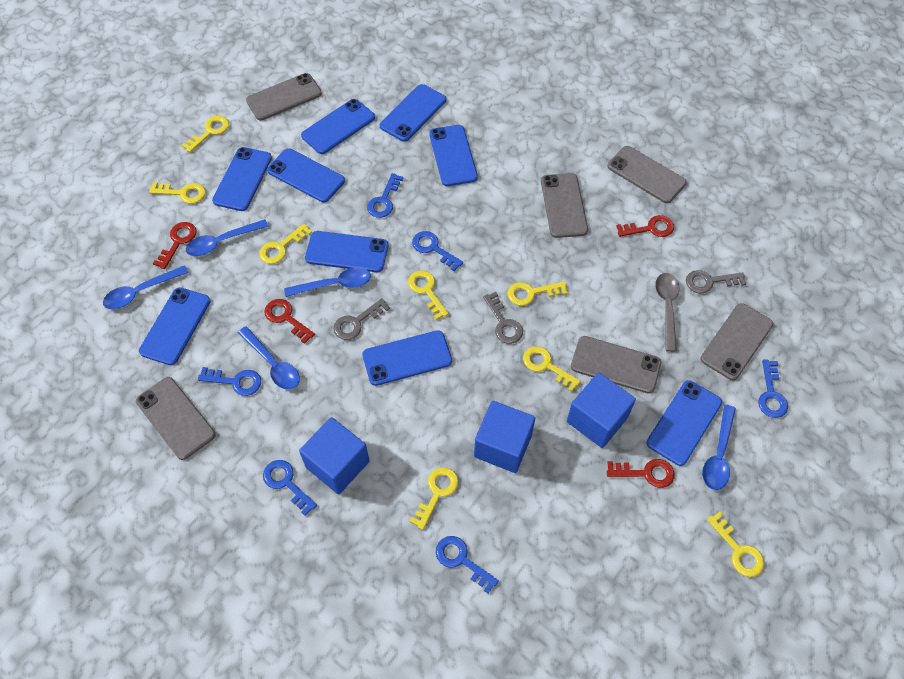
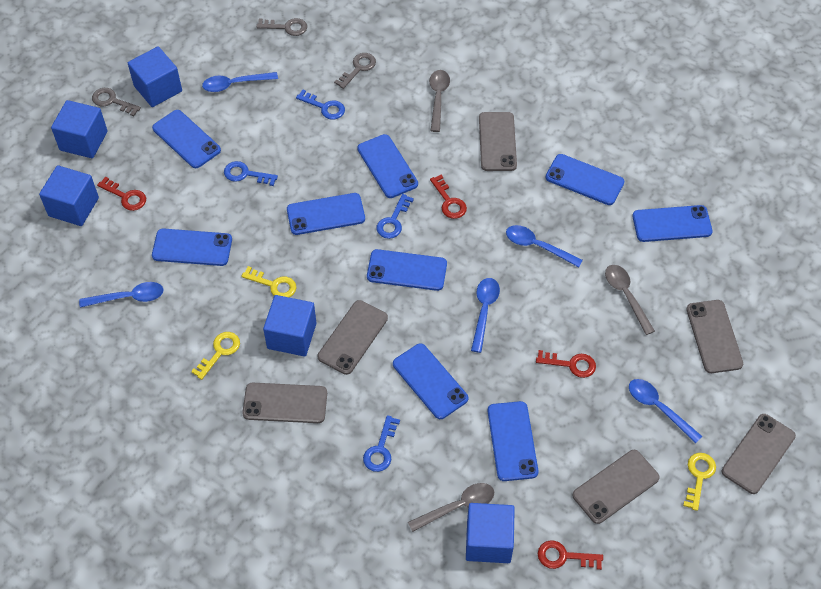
blue cube: 3 -> 5
blue key: 6 -> 4
grey spoon: 1 -> 3
yellow key: 8 -> 3

